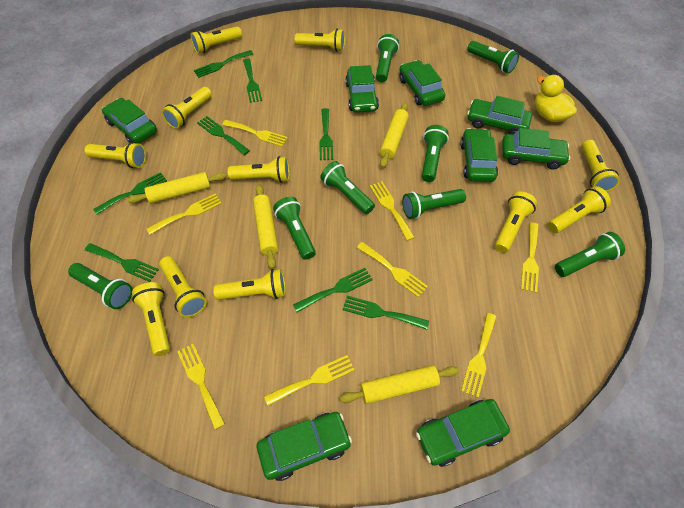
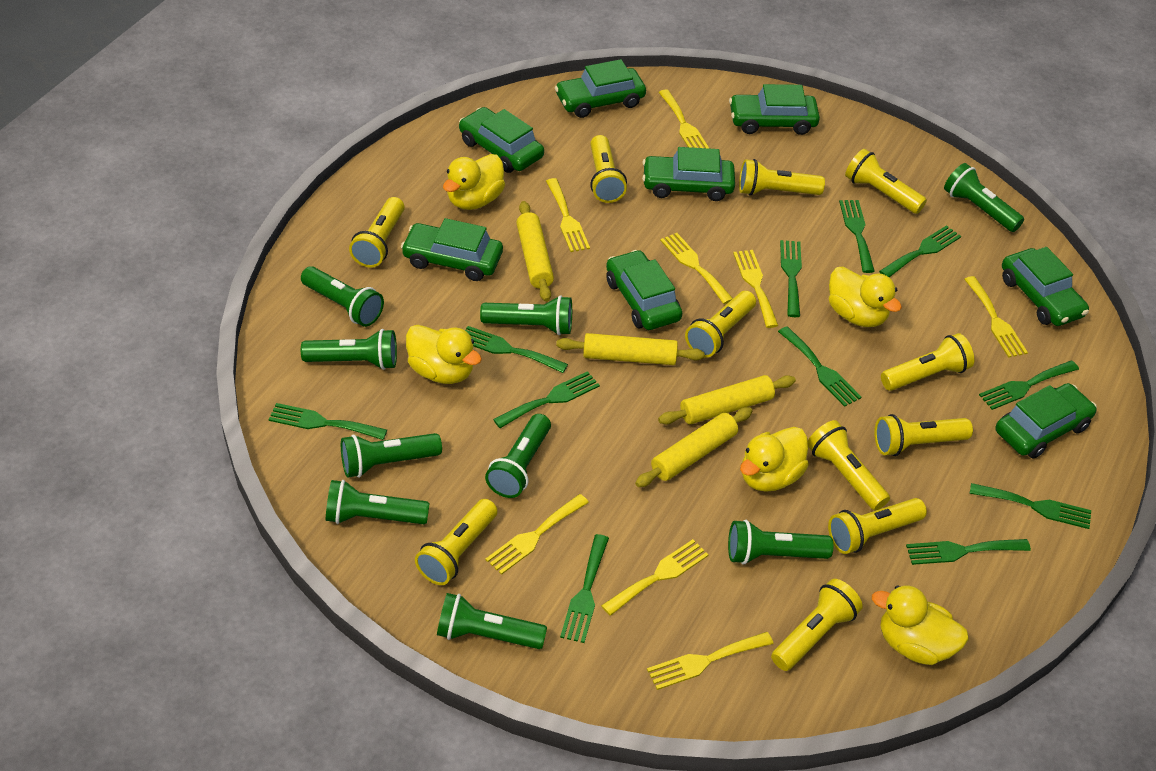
green flashlight: 8 -> 9
green fork: 8 -> 11
yellow duck: 1 -> 5

